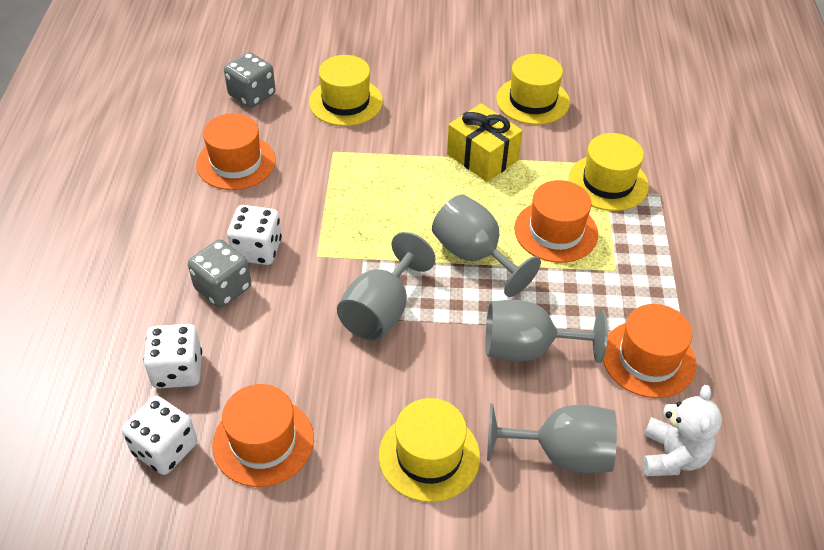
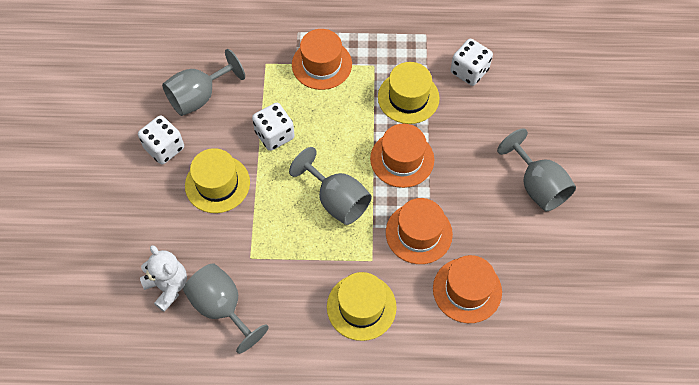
grey dice: 2 -> 0
yellow gift: 1 -> 0
yellow hat: 4 -> 3

